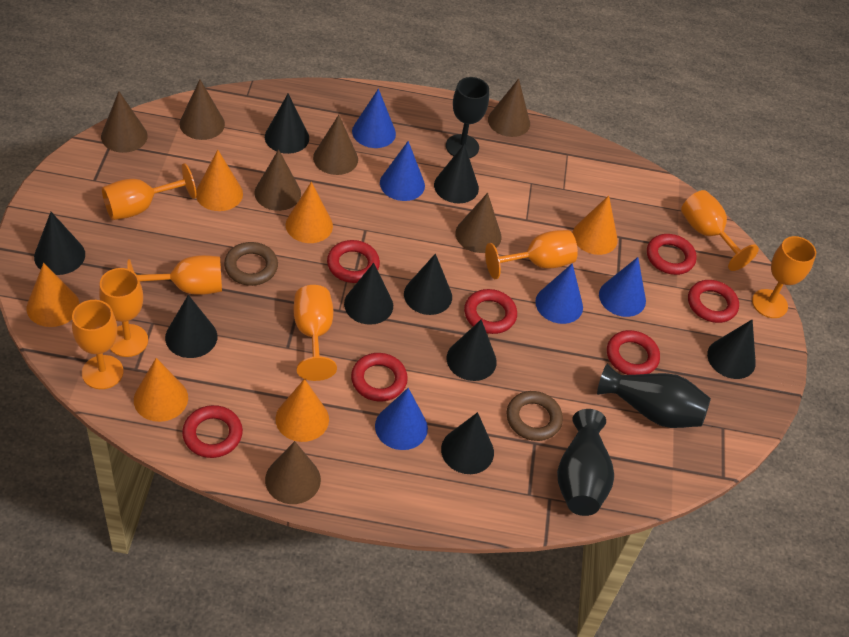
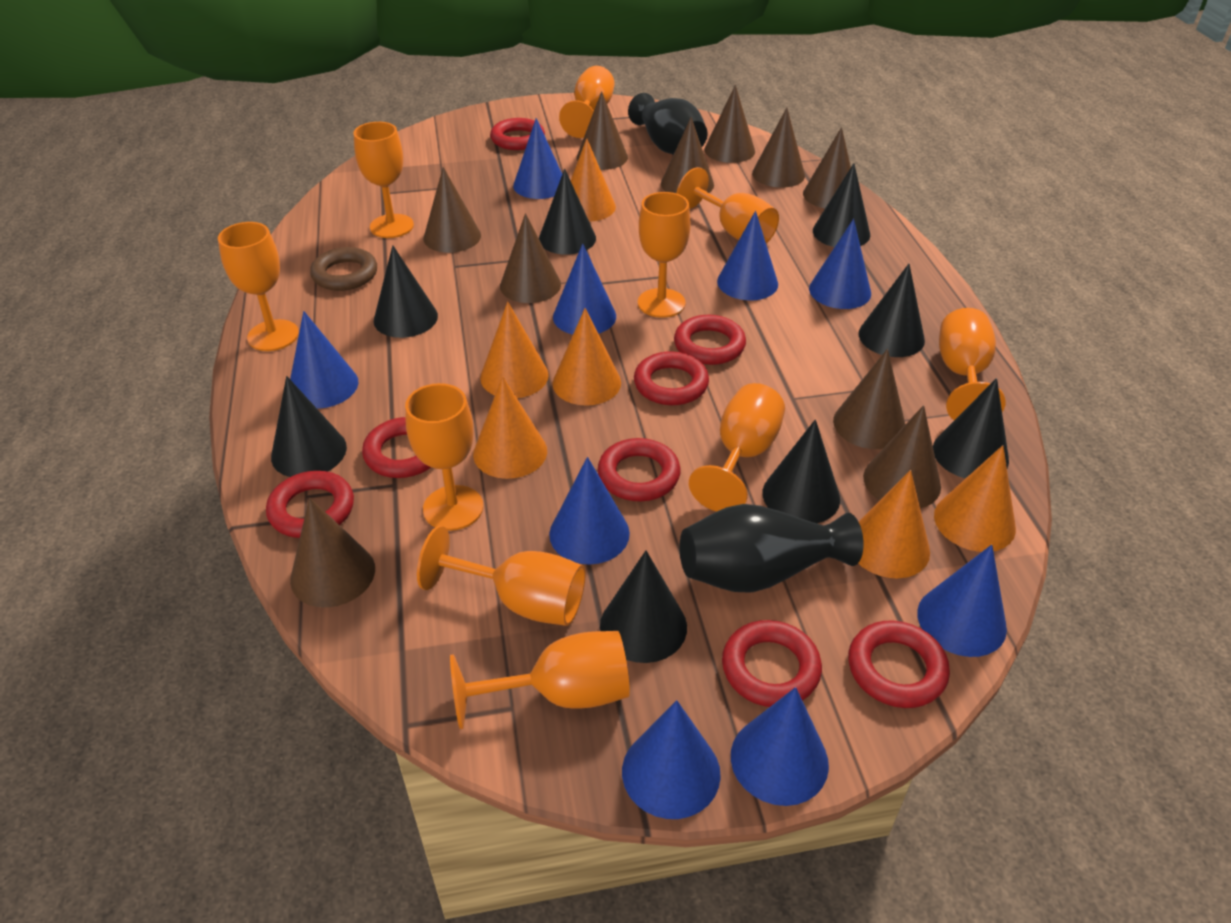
black cone: 9 -> 8
black goblet: 1 -> 0
blue cone: 5 -> 9
brown cone: 7 -> 10
brown ring: 2 -> 1
orange goblet: 8 -> 10
red ring: 7 -> 8

